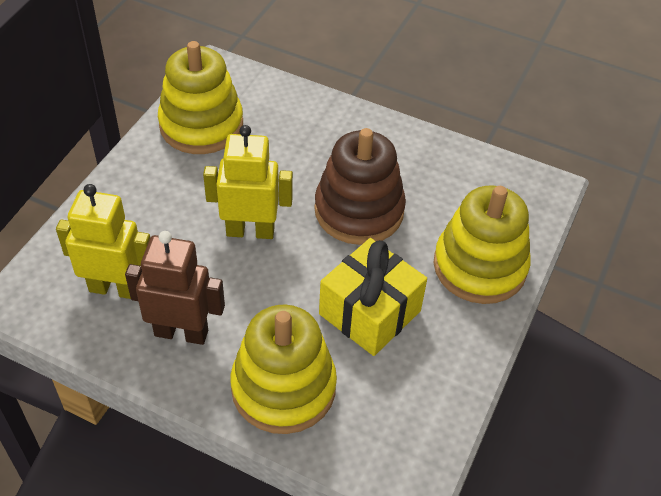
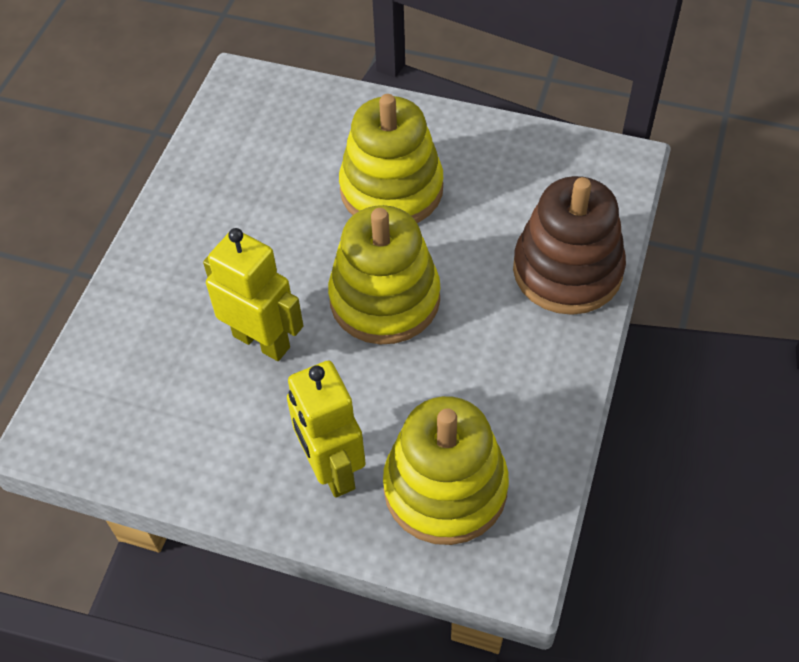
brown robot: 1 -> 0
yellow gift: 1 -> 0

